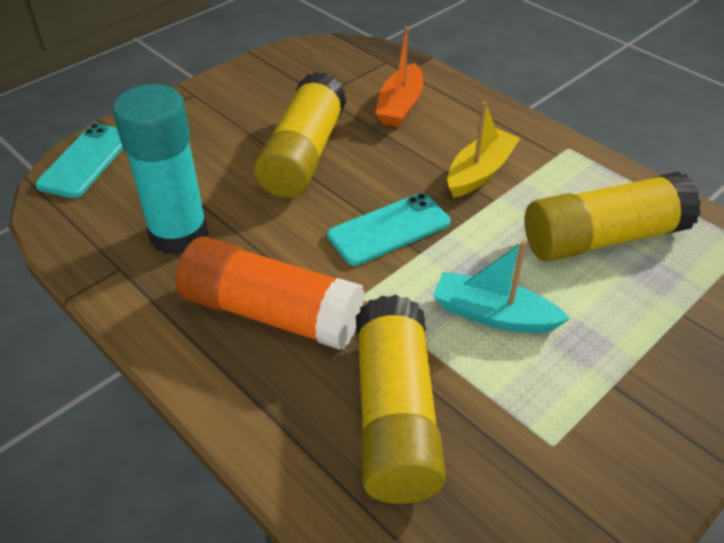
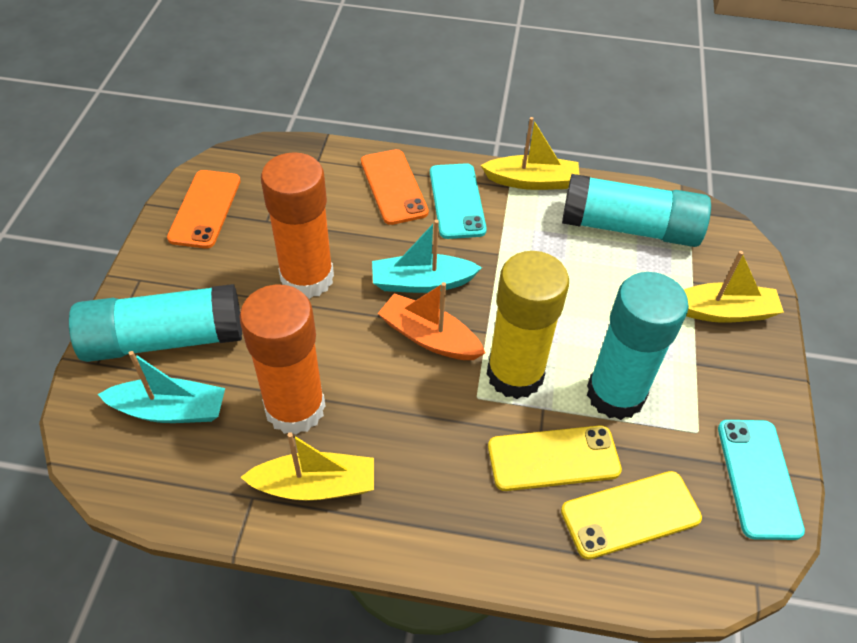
orange glue stick: 1 -> 2
orange phone: 0 -> 2
turquoise boat: 1 -> 2
turquoise glue stick: 1 -> 3
yellow boat: 1 -> 3
yellow glue stick: 3 -> 1
yellow phone: 0 -> 2

